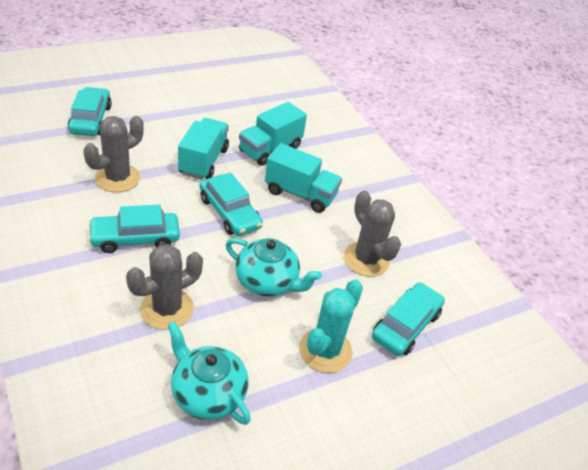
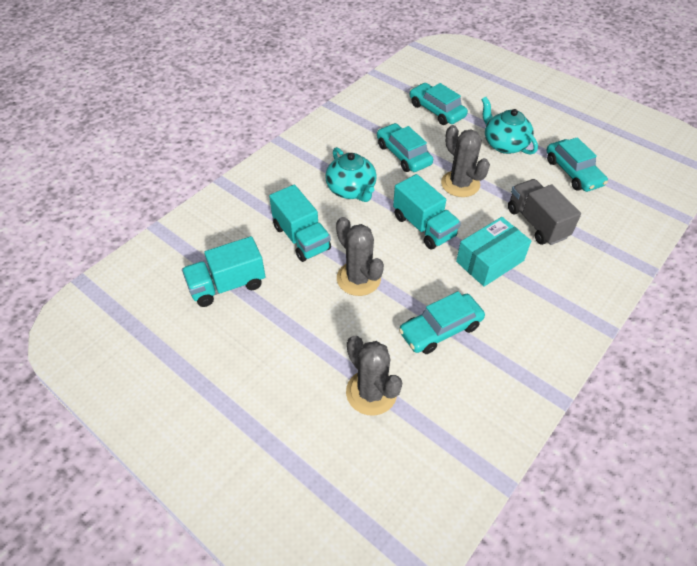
grey truck: 0 -> 1
turquoise box: 0 -> 1
turquoise cactus: 1 -> 0

